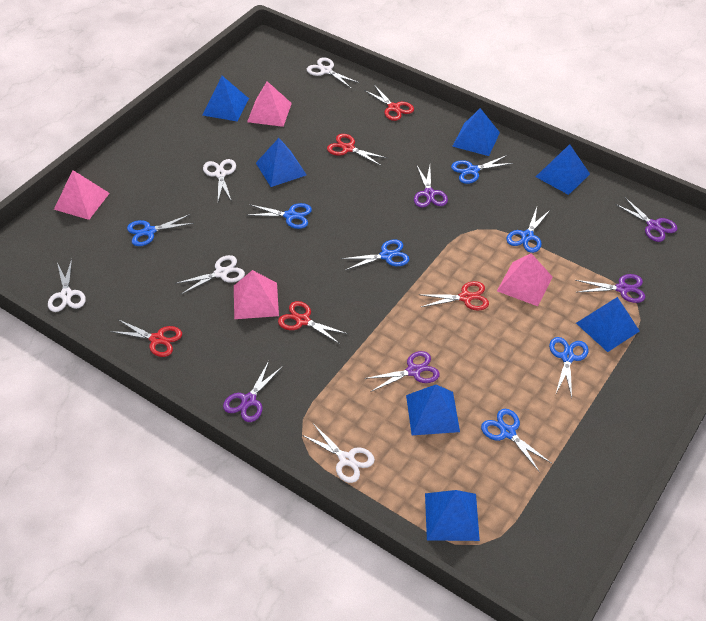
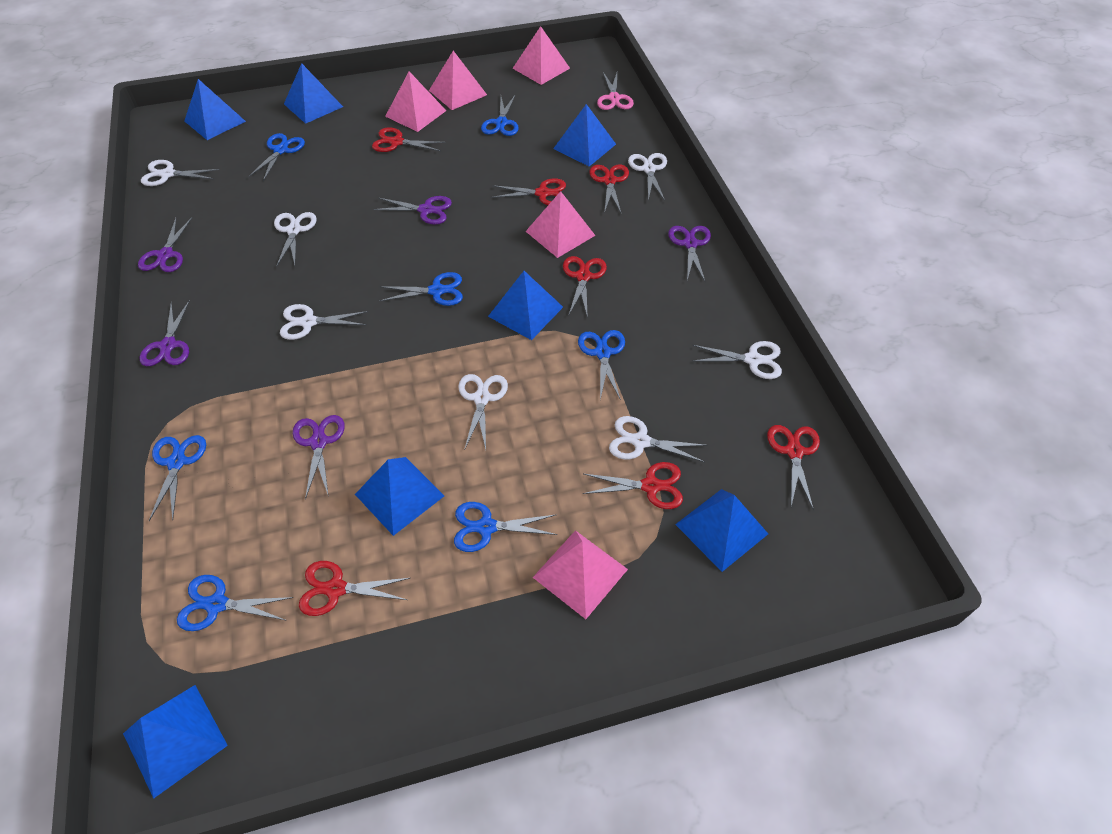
pink pyramid: 4 -> 5
pink scissors: 0 -> 1
red scissors: 5 -> 7
white scissors: 5 -> 7

